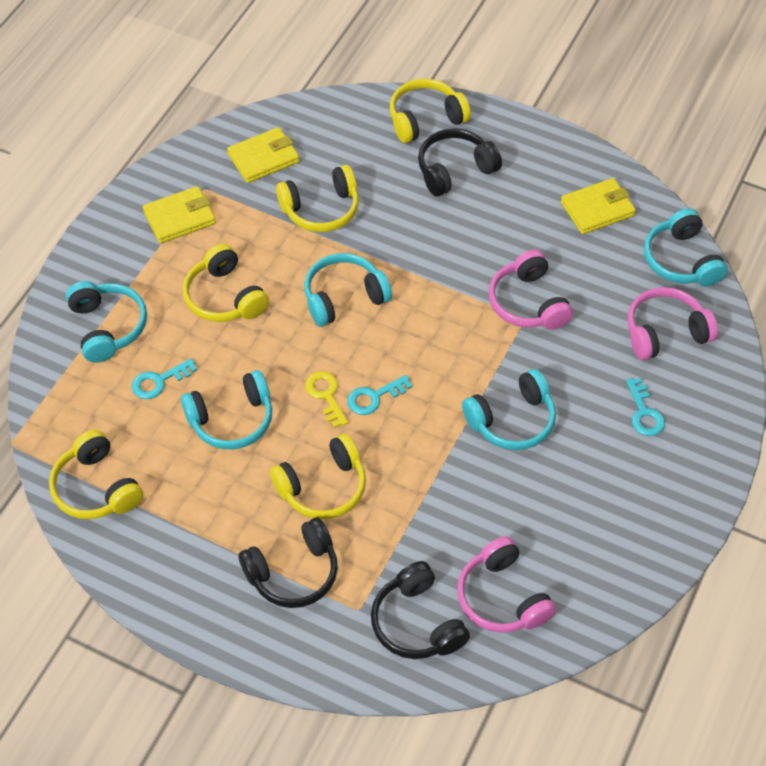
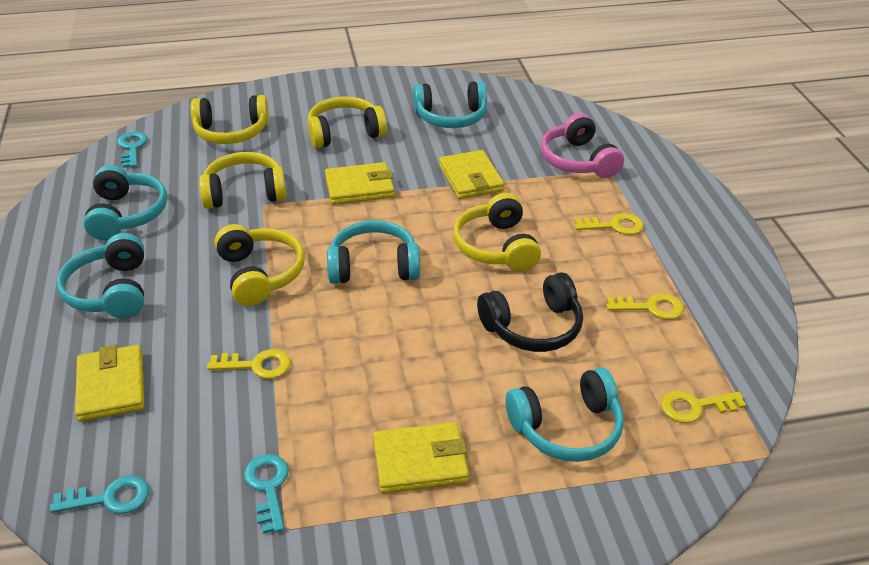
black headphones: 3 -> 1
pink headphones: 3 -> 1
yellow key: 1 -> 4
yellow wallet: 3 -> 4

